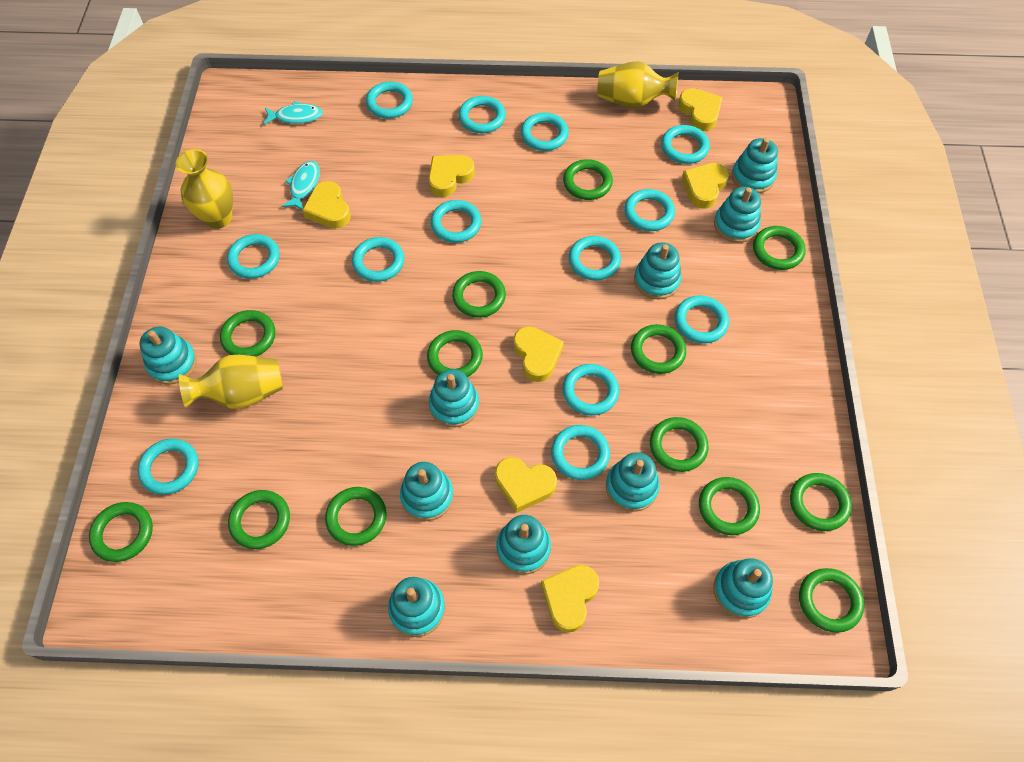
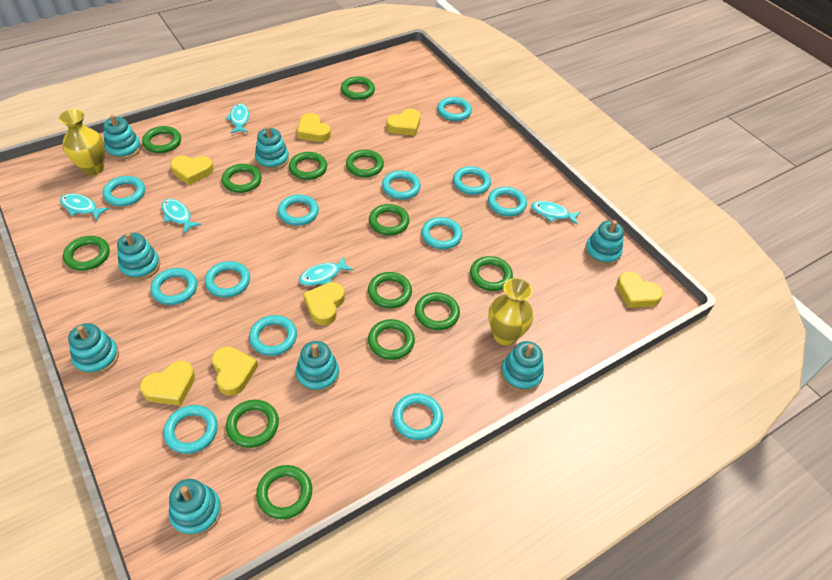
turquoise fish: 2 -> 5
turquoise ring: 13 -> 12
turquoise stacking toy: 10 -> 8
yellow vase: 3 -> 2

